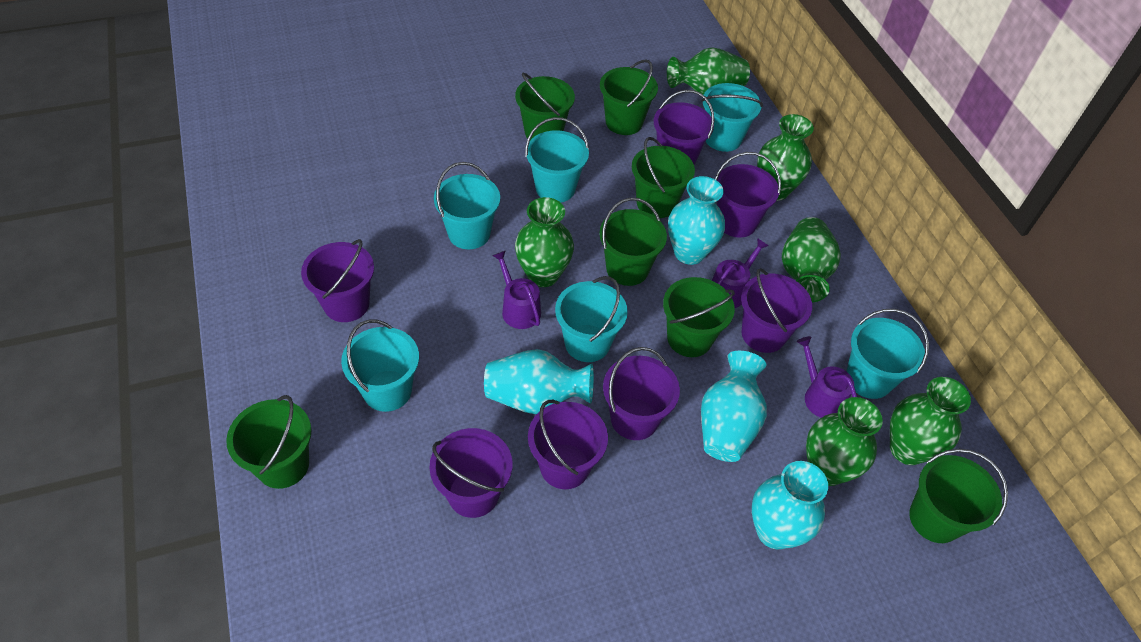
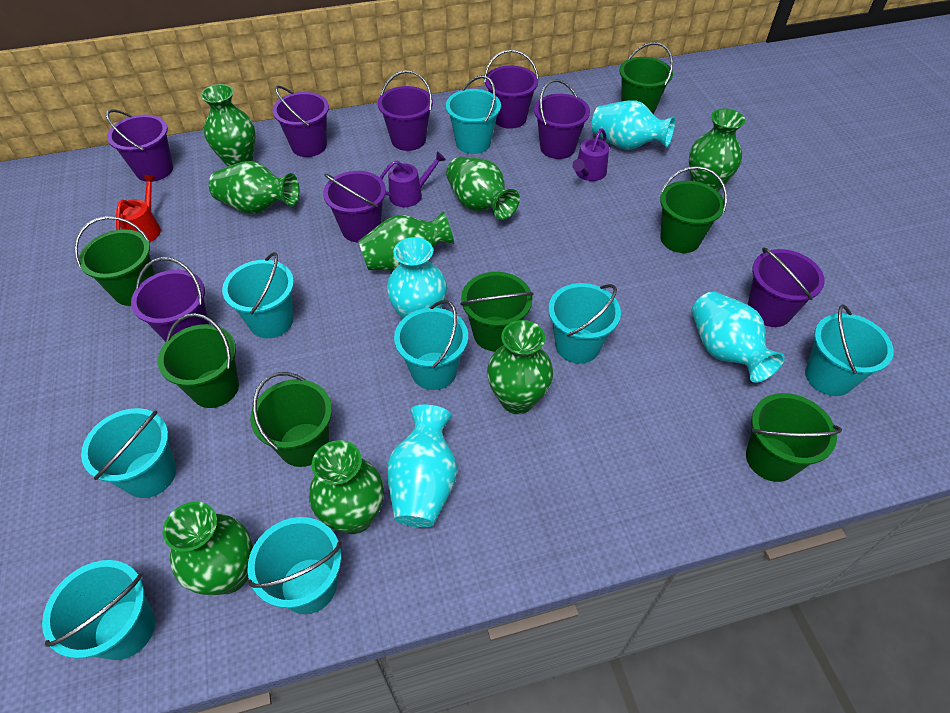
green vase: 6 -> 8
purple bucket: 7 -> 8
purple watering can: 3 -> 2
red watering can: 0 -> 1
turquoise bucket: 6 -> 8

